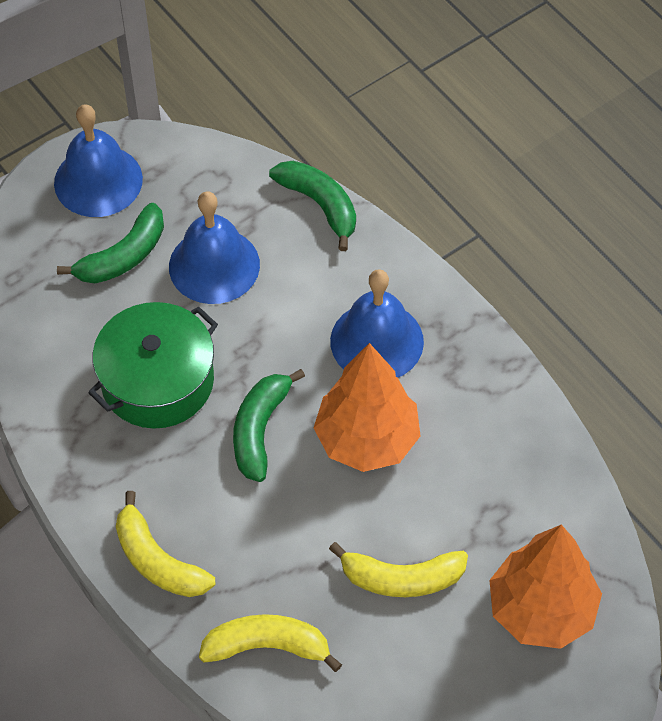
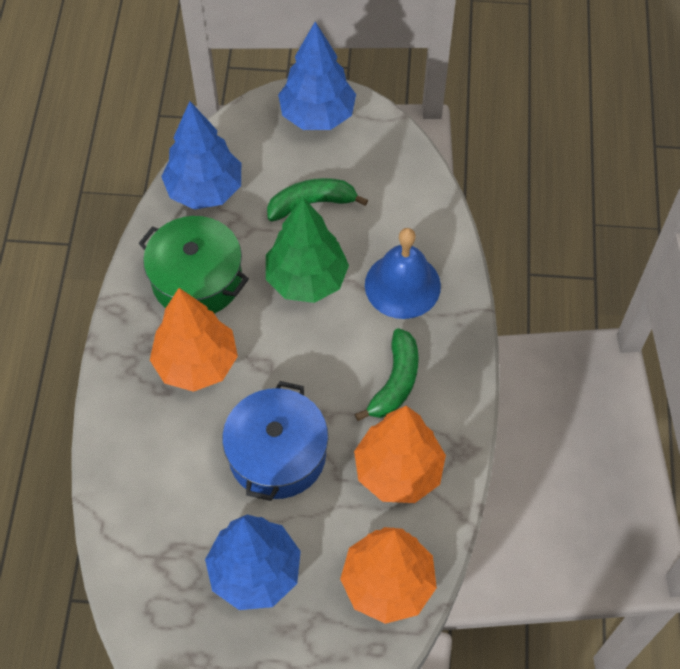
blue bell: 3 -> 1
blue pot: 0 -> 1
blue tree: 0 -> 3
green banana: 3 -> 2
green tree: 0 -> 1
orange tree: 2 -> 3
yellow banana: 3 -> 0

